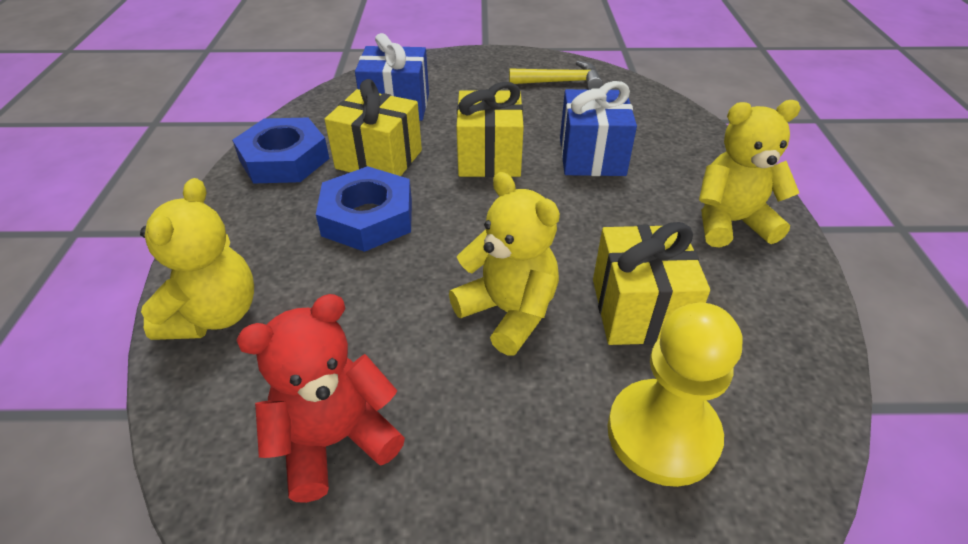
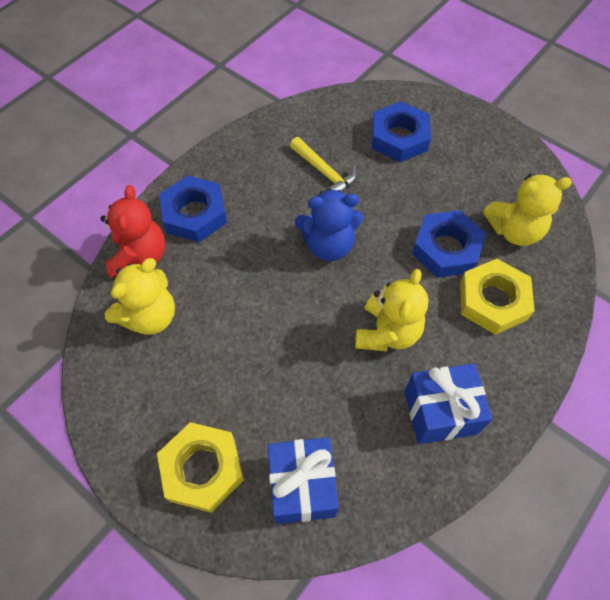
blue nut: 2 -> 3
blue teddy bear: 0 -> 1
yellow gift: 3 -> 0
yellow nut: 0 -> 2
yellow pawn: 1 -> 0

